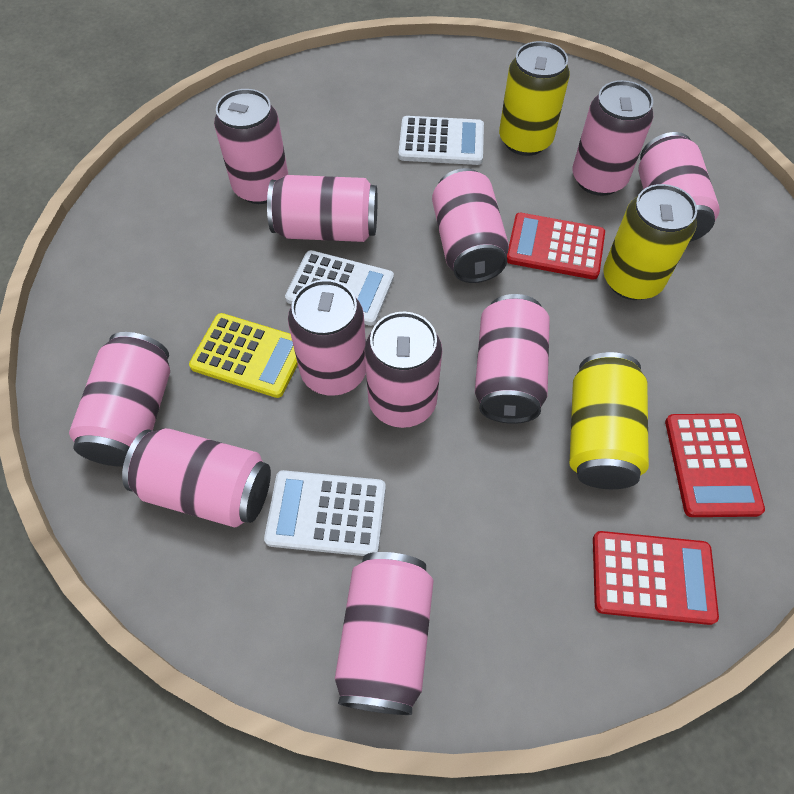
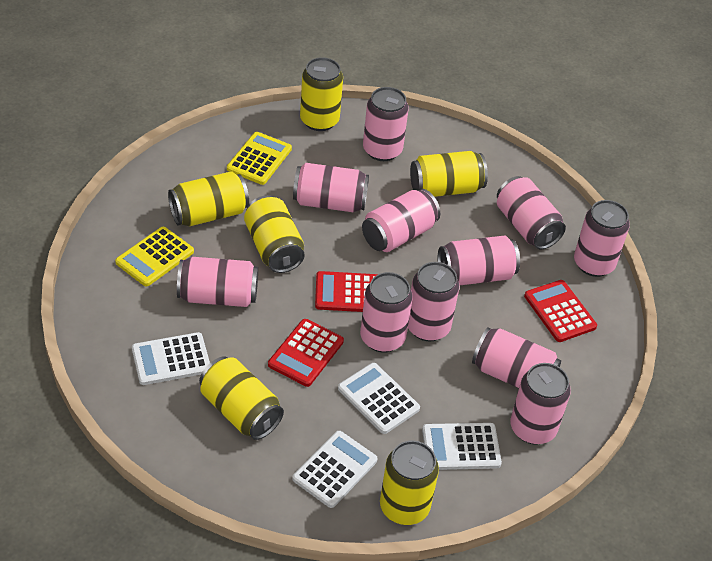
white calculator: 3 -> 4
yellow calculator: 1 -> 2
yellow can: 3 -> 6

